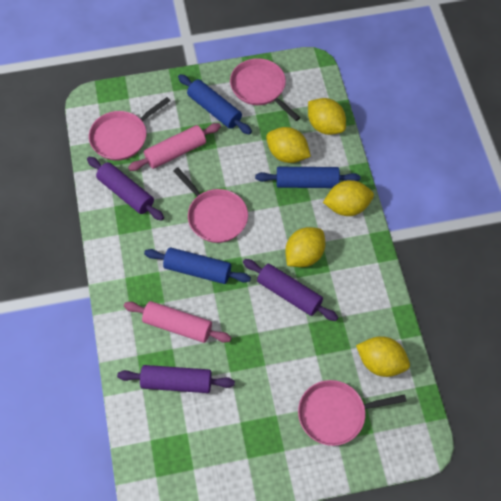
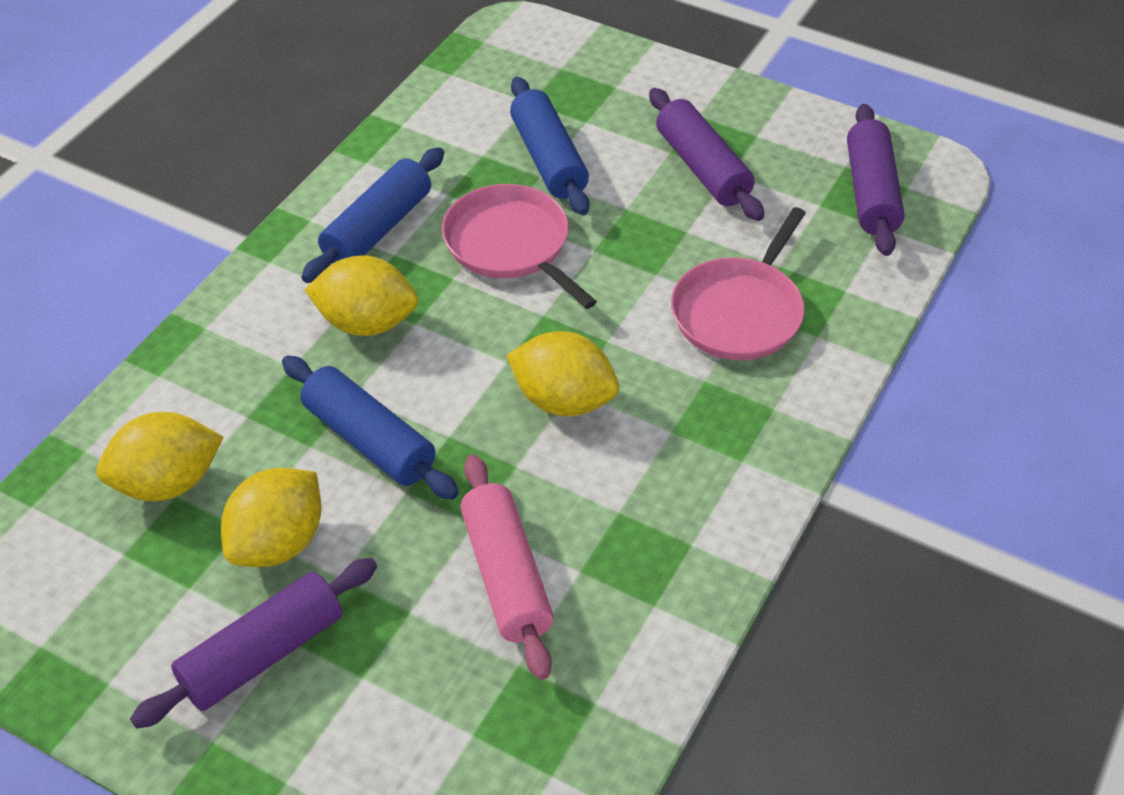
pink pan: 4 -> 2
pink rolling pin: 2 -> 1
yellow lemon: 5 -> 4

